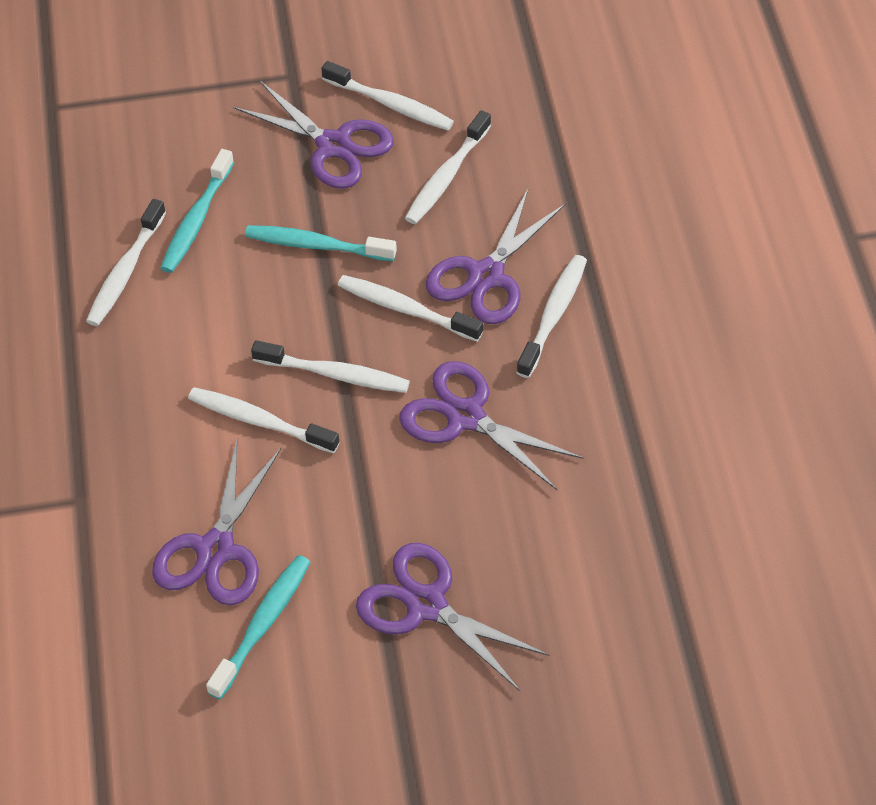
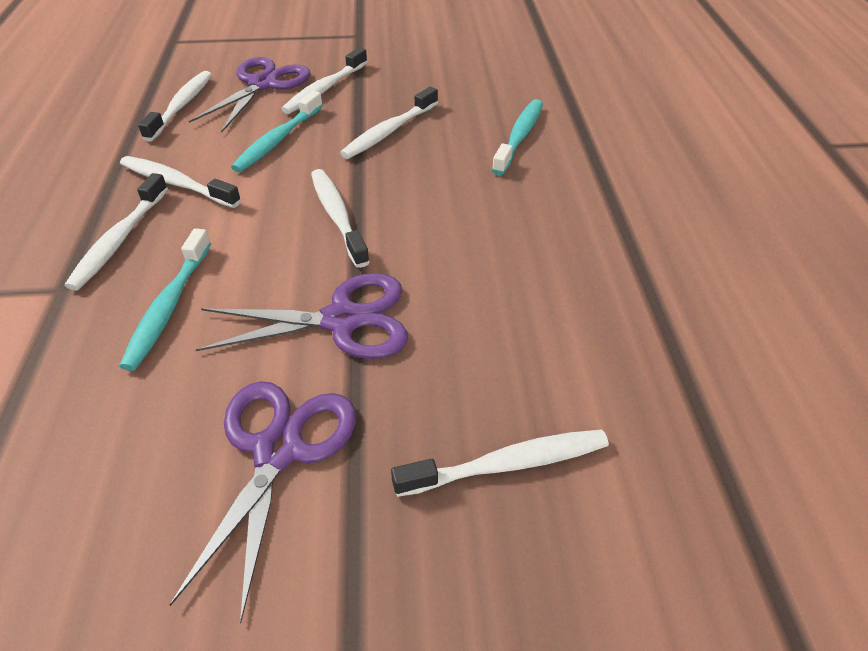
purple scissors: 5 -> 3

